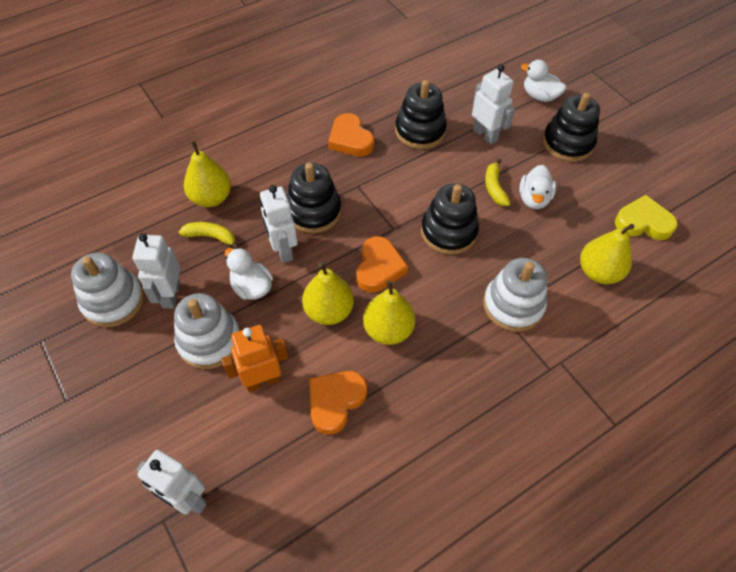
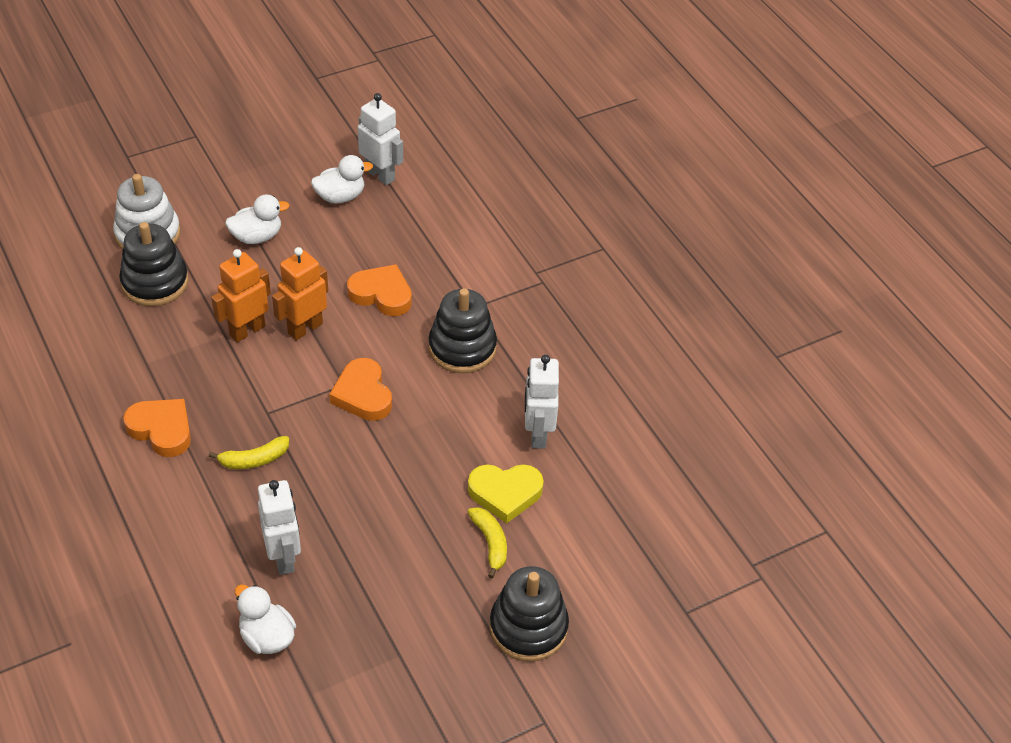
black stacking toy: 4 -> 3
orange robot: 1 -> 2
white robot: 4 -> 3
white stacking toy: 3 -> 1
yellow pear: 4 -> 0

